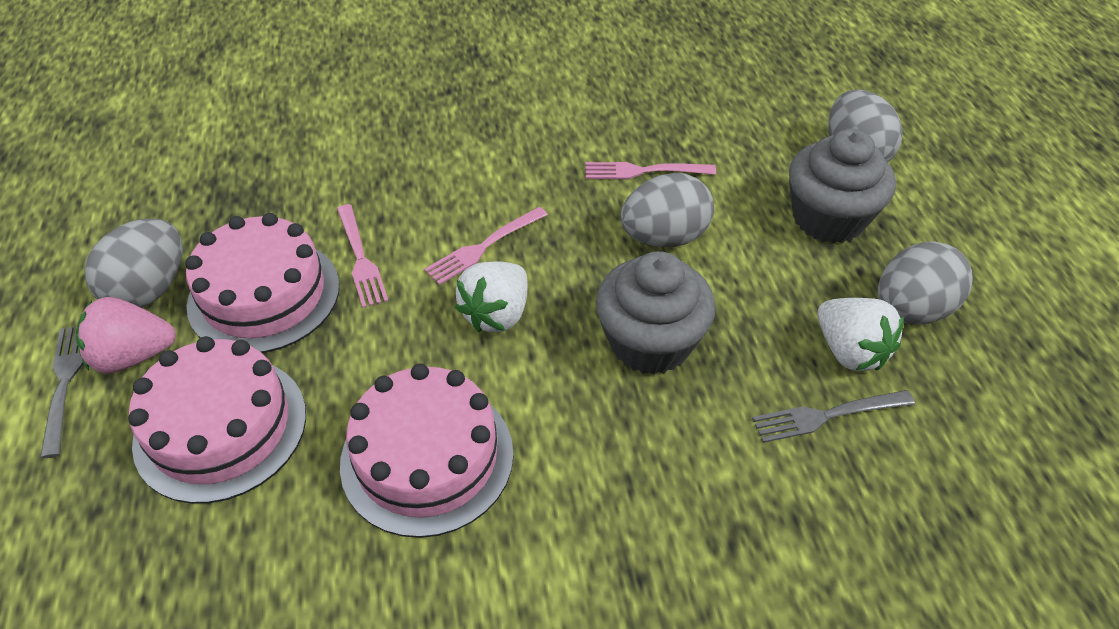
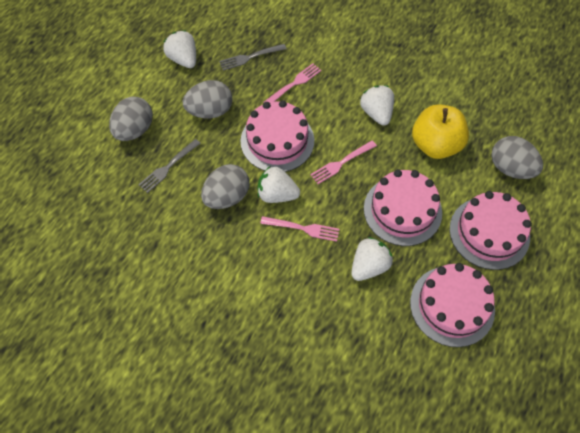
grey cupcake: 2 -> 0
pink cake: 3 -> 4
pink strawberry: 1 -> 0
white strawberry: 2 -> 4
yellow apple: 0 -> 1

